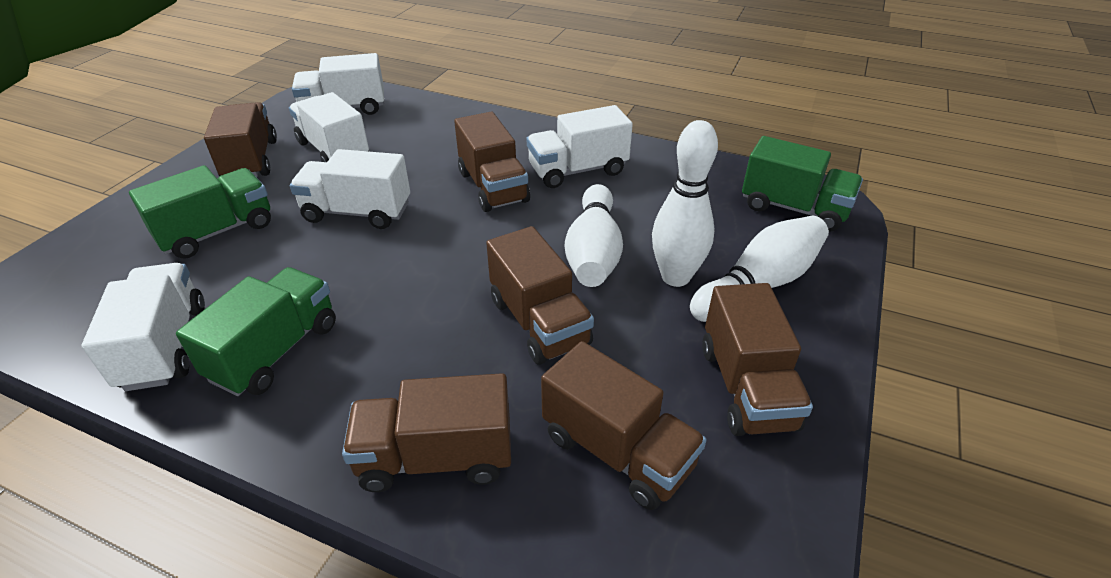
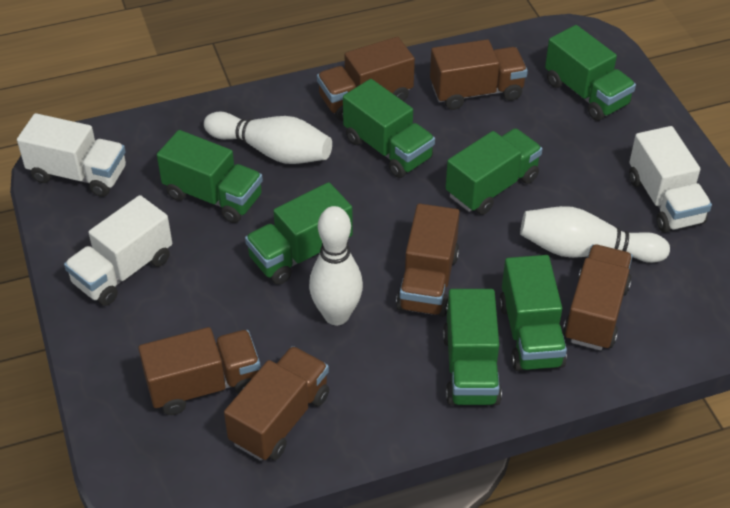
green truck: 3 -> 7
white truck: 5 -> 3

